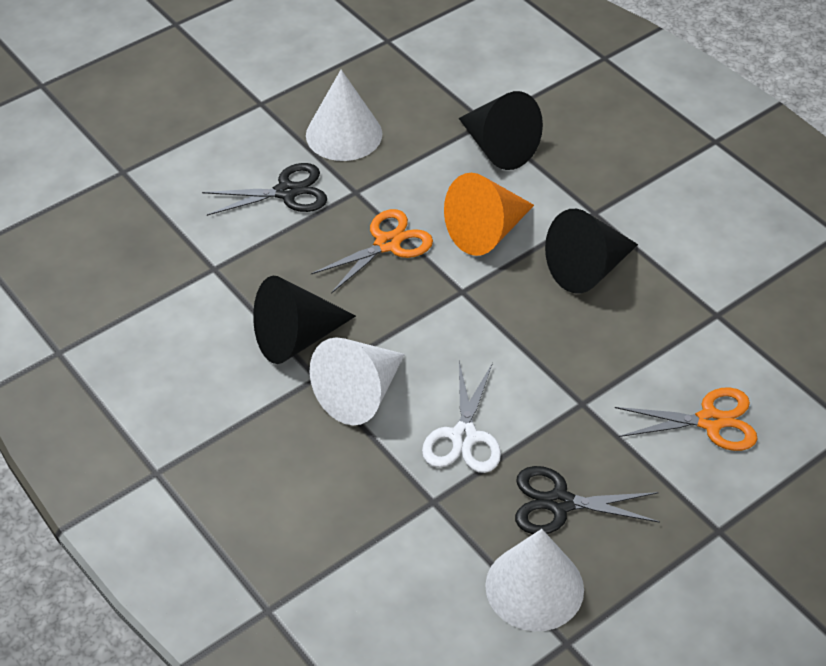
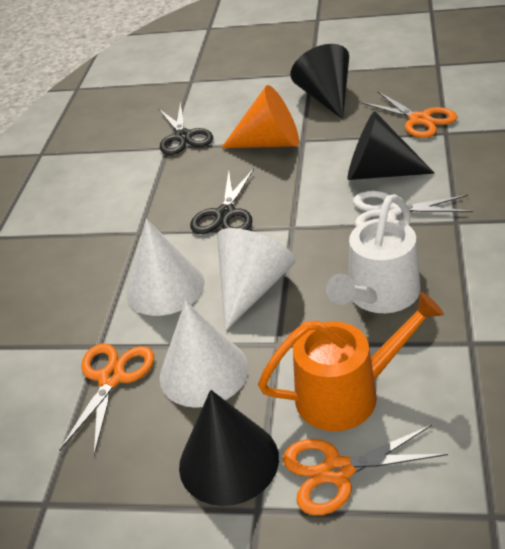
orange scissors: 2 -> 3
orange watering can: 0 -> 1
white watering can: 0 -> 1

